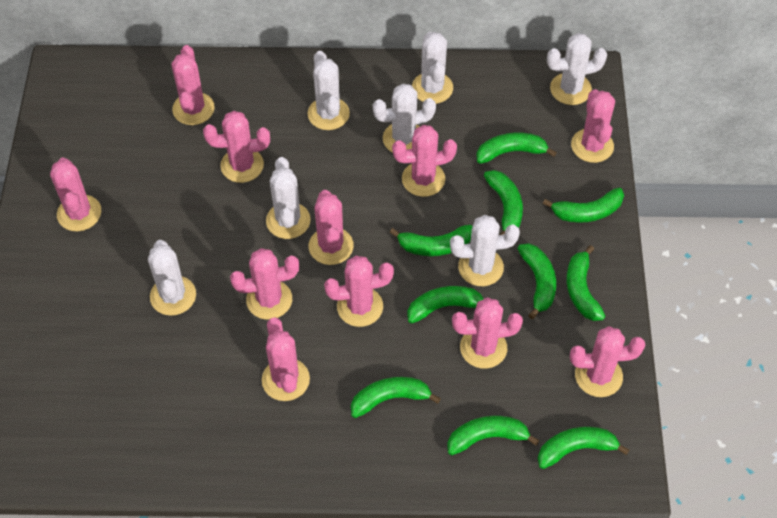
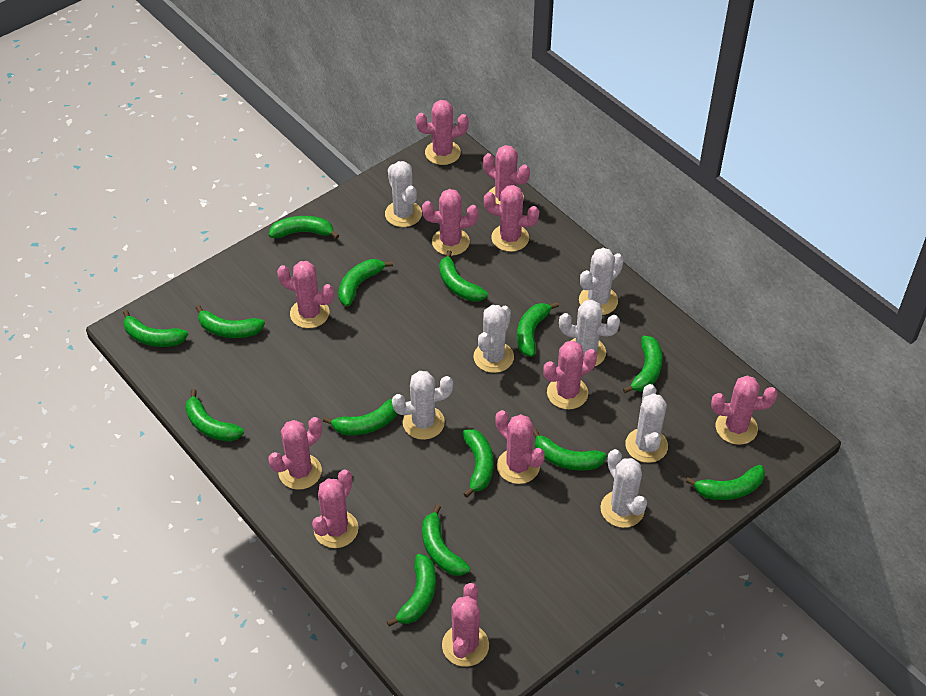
green banana: 10 -> 14

